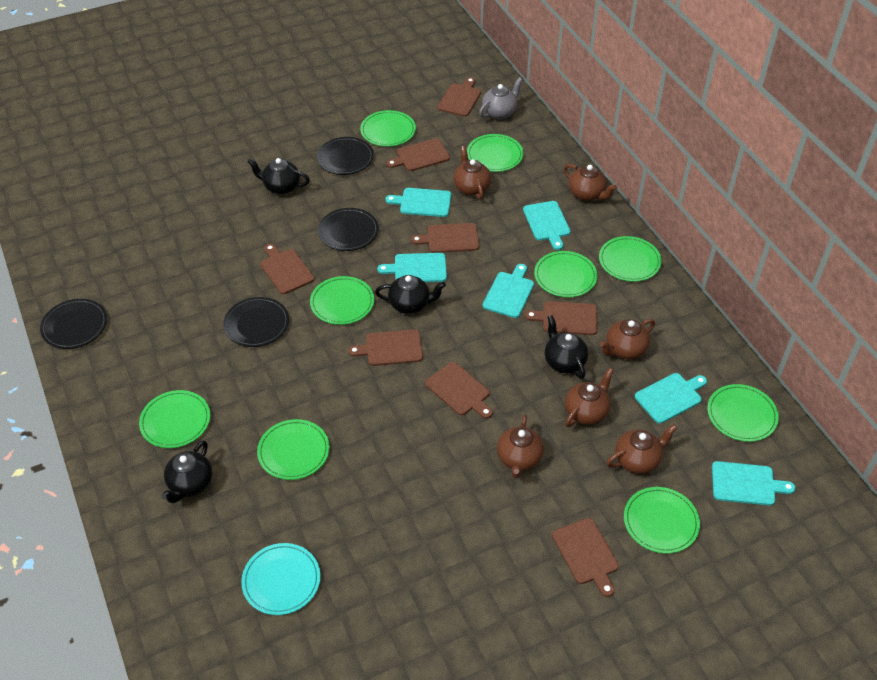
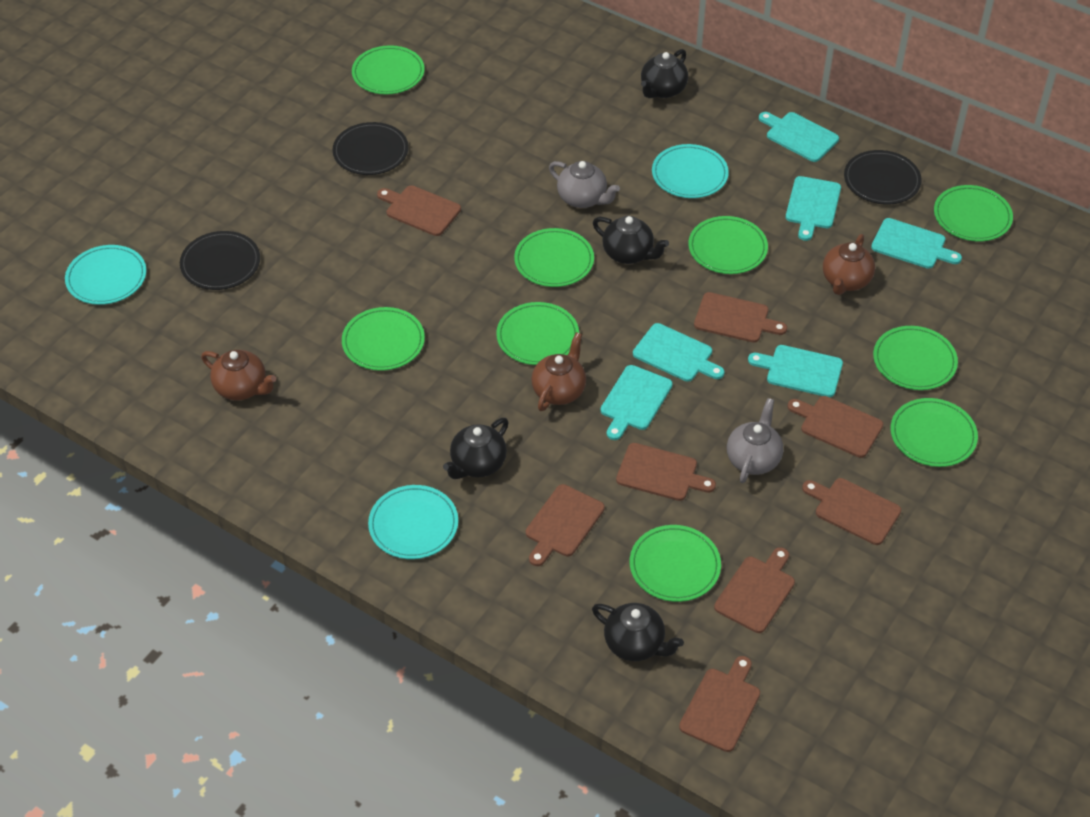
black plate: 4 -> 3
brown teapot: 6 -> 3
grey teapot: 1 -> 2
turquoise plate: 1 -> 3

